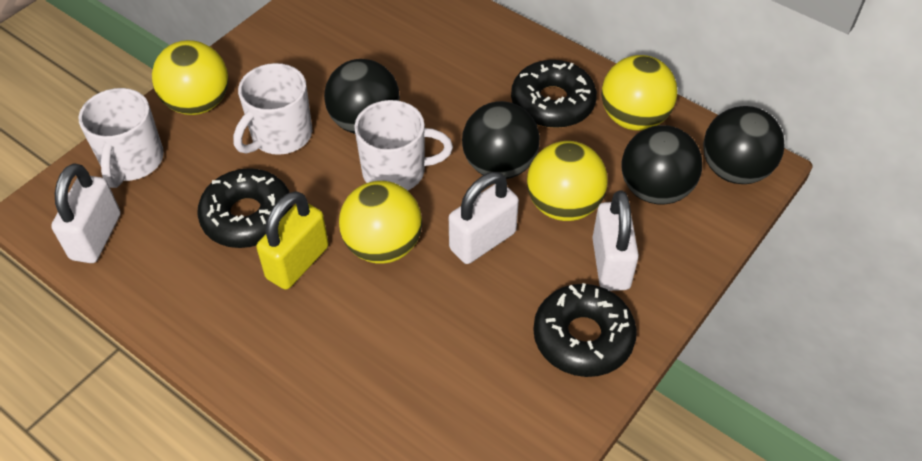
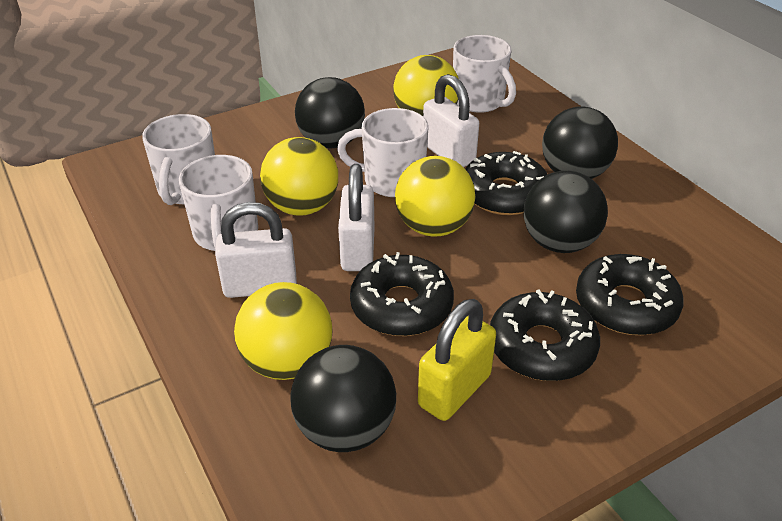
black donut: 3 -> 4
white mug: 3 -> 4

